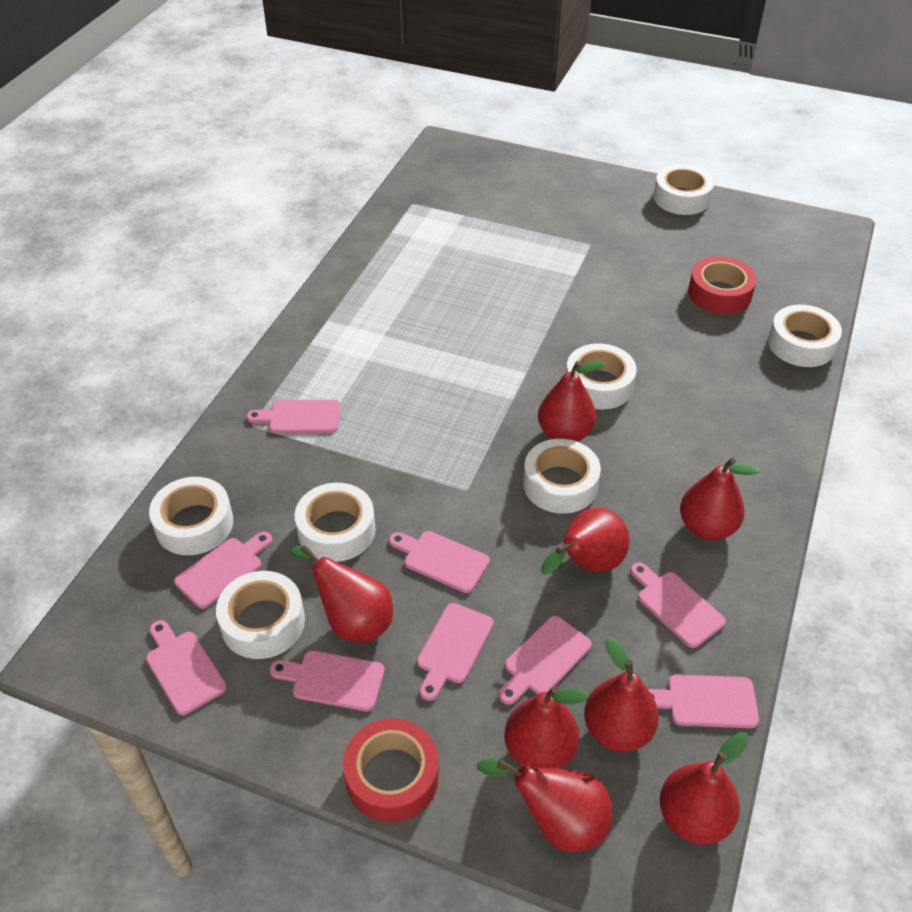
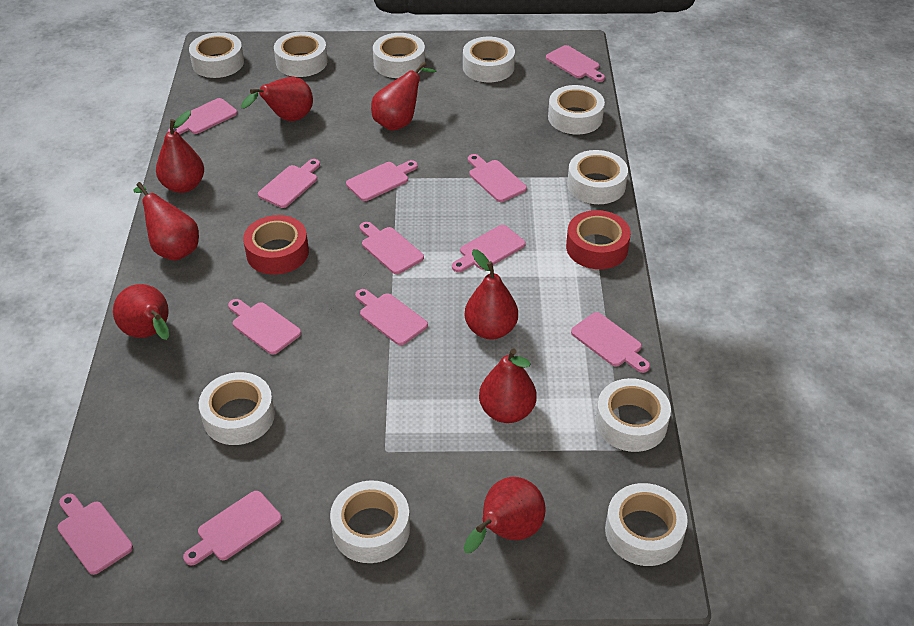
pink cutting board: 9 -> 12
white tape: 7 -> 10

